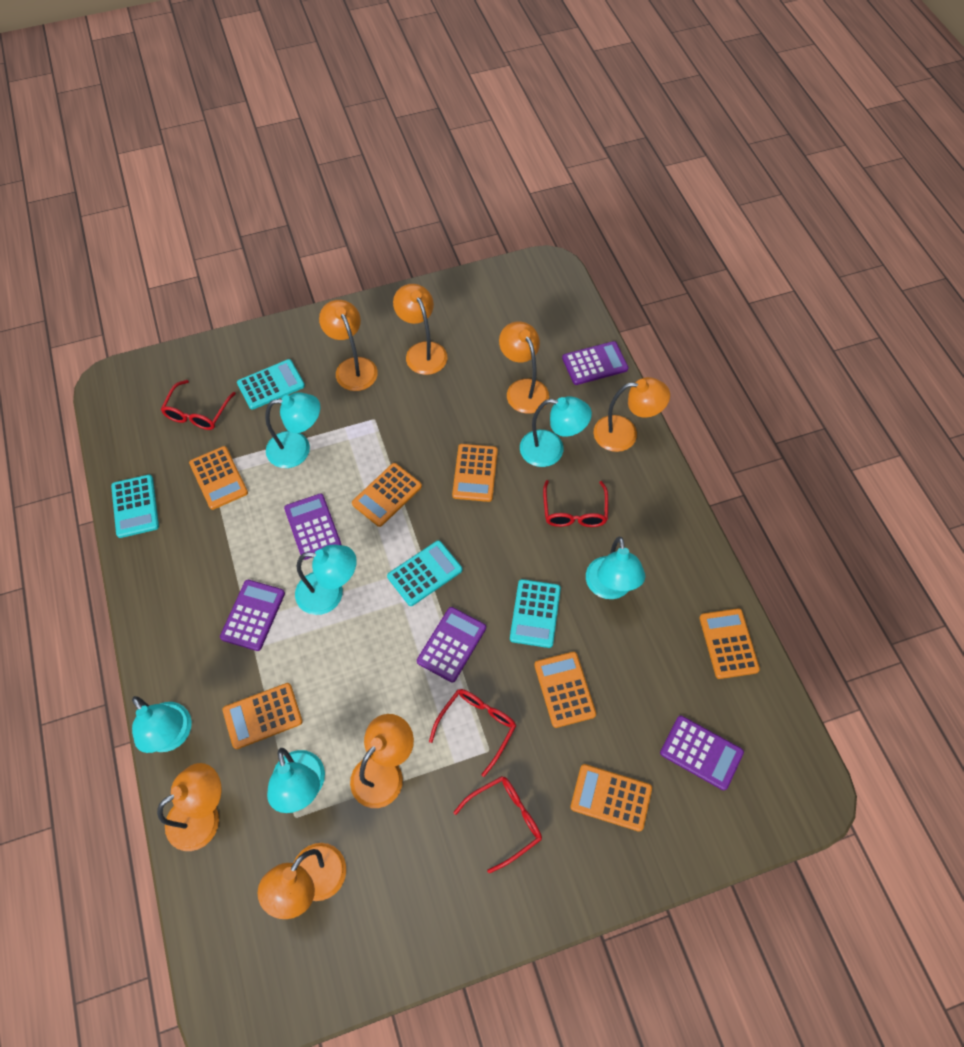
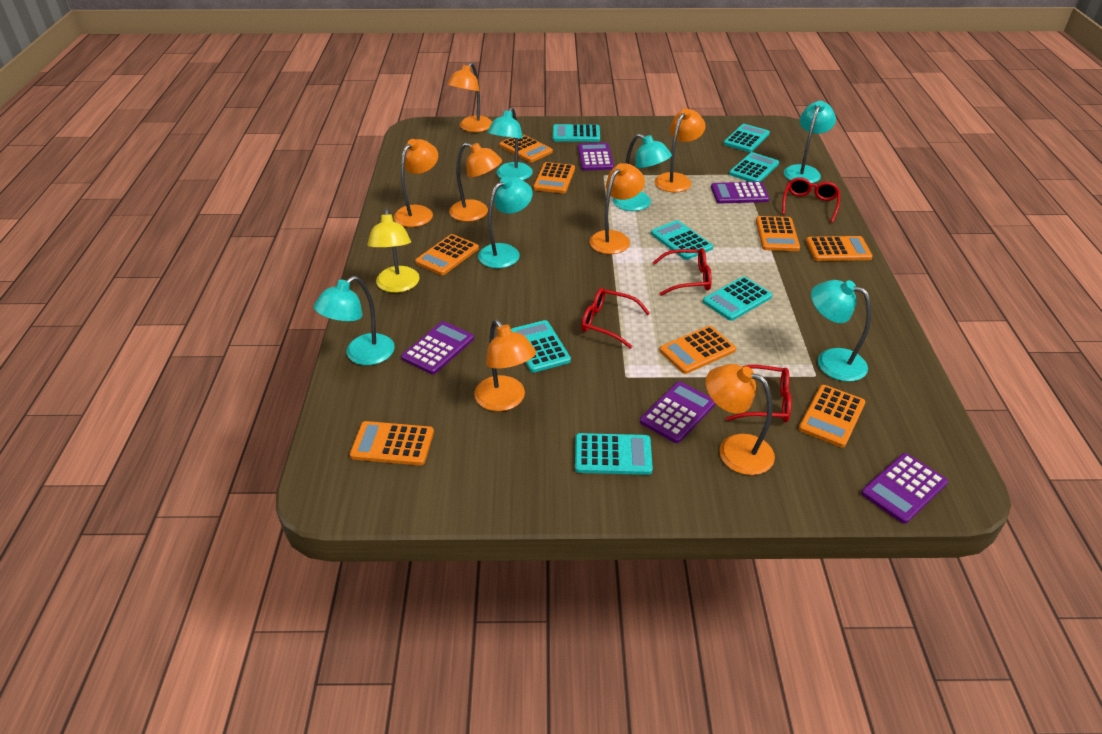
orange calculator: 7 -> 8
turquoise calculator: 4 -> 7
yellow lamp: 0 -> 1

